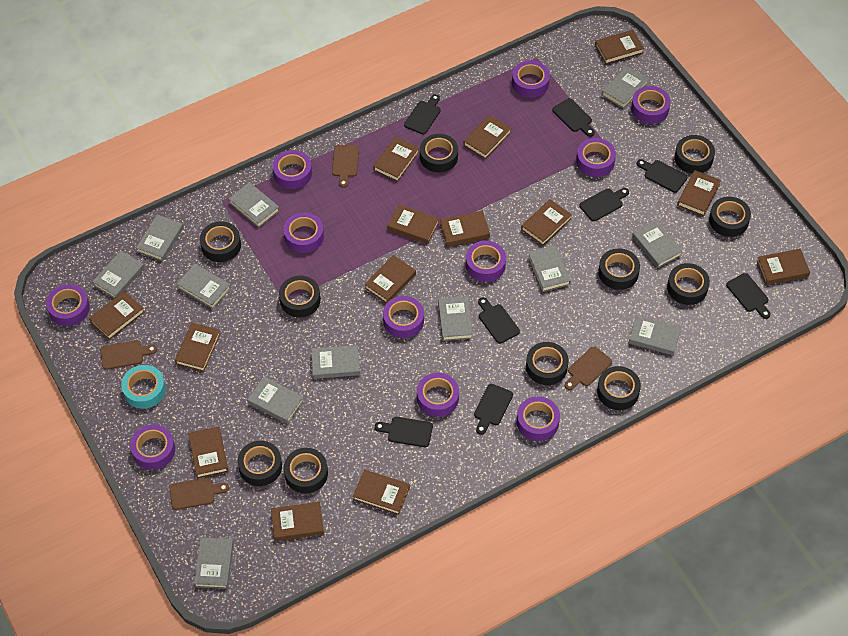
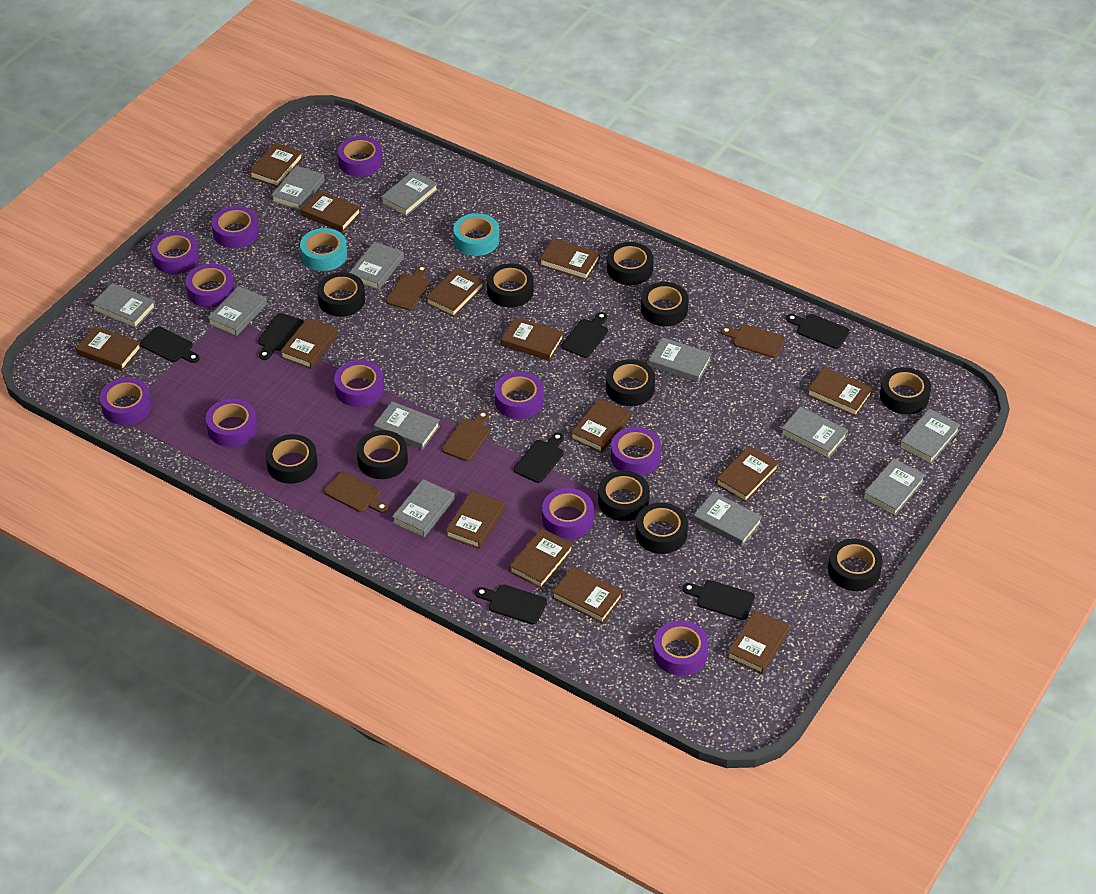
black cutting board: 8 -> 7
turquoise tape: 1 -> 2

